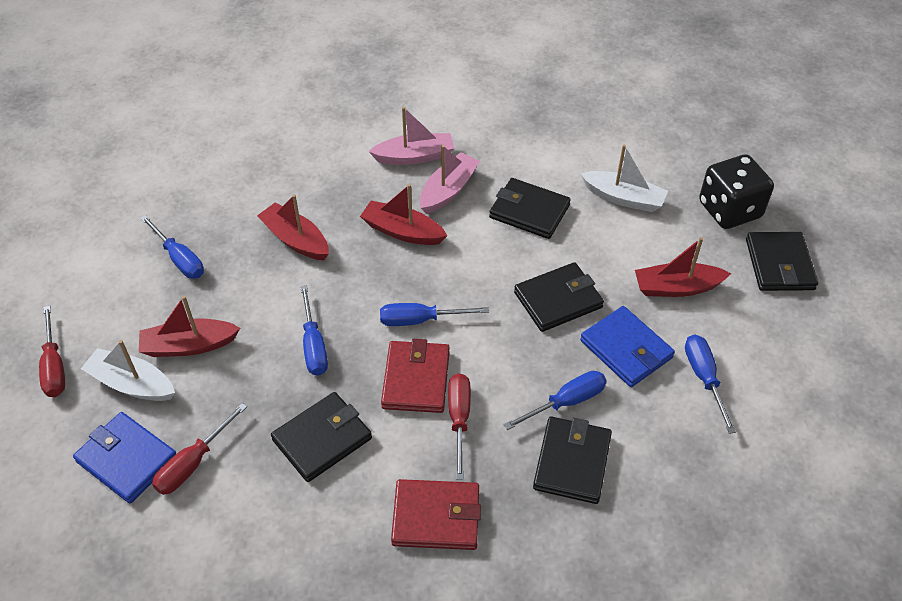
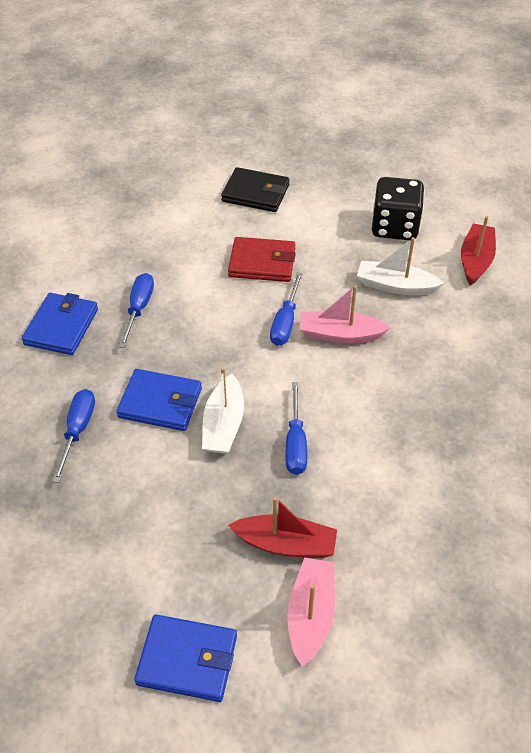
black wallet: 5 -> 1
blue screwdriver: 5 -> 4
blue wallet: 2 -> 3
red boat: 4 -> 2
red screwdriver: 3 -> 0
red wallet: 2 -> 1

